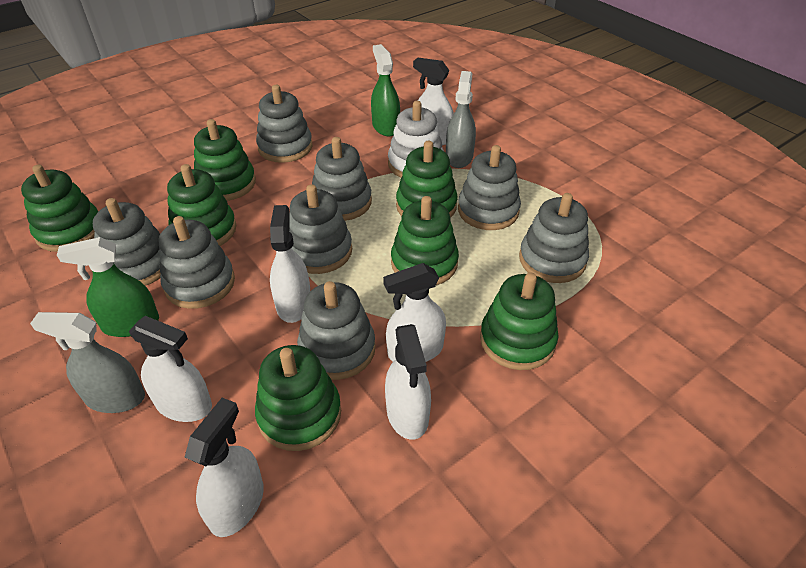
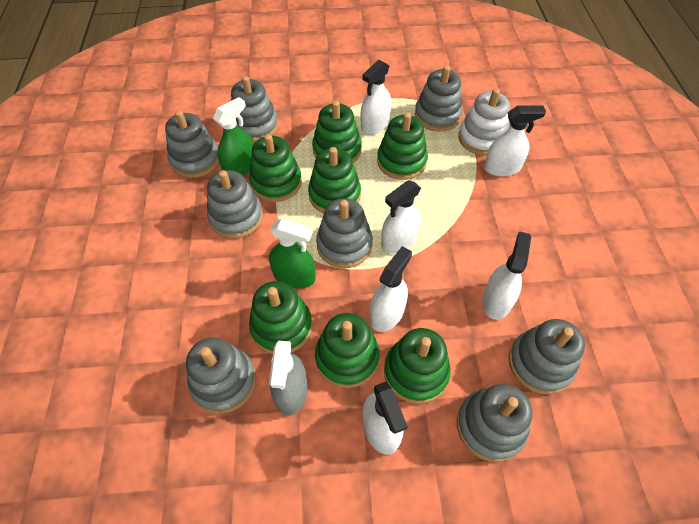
grey spray bottle: 2 -> 1

